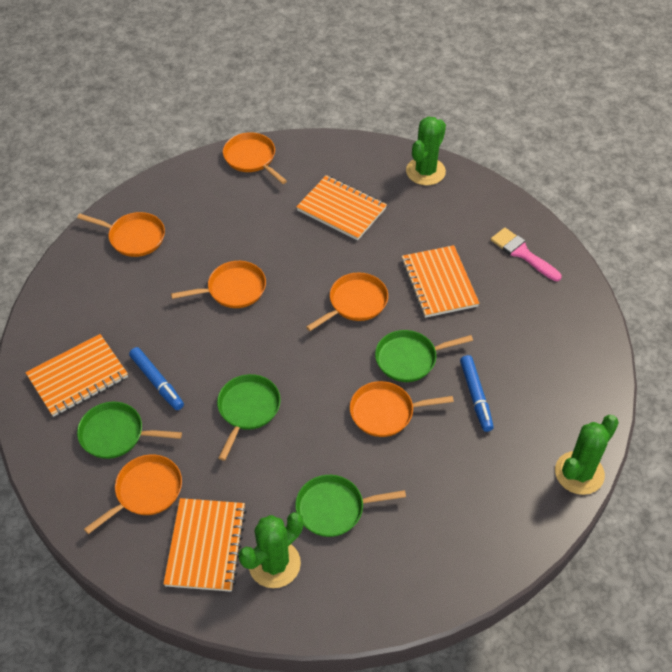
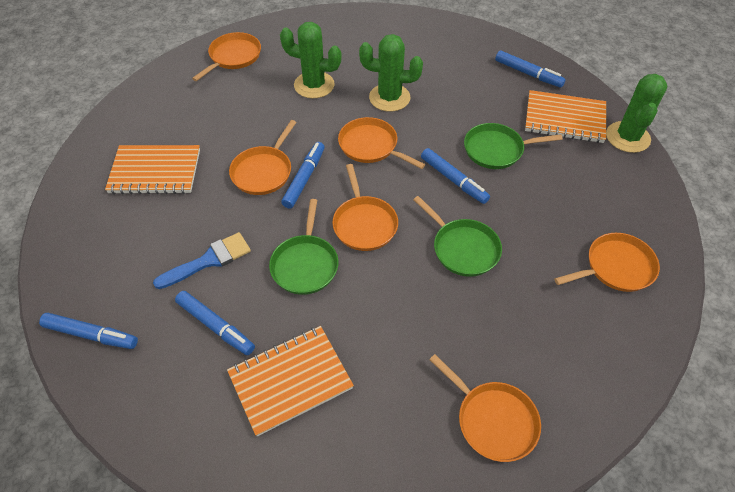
blue brush: 0 -> 1
blue marker: 2 -> 5
green pan: 4 -> 3
orange notebook: 4 -> 3
pink brush: 1 -> 0

